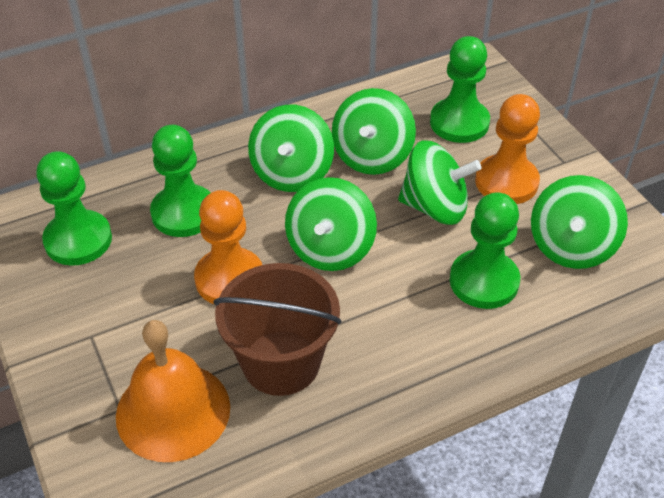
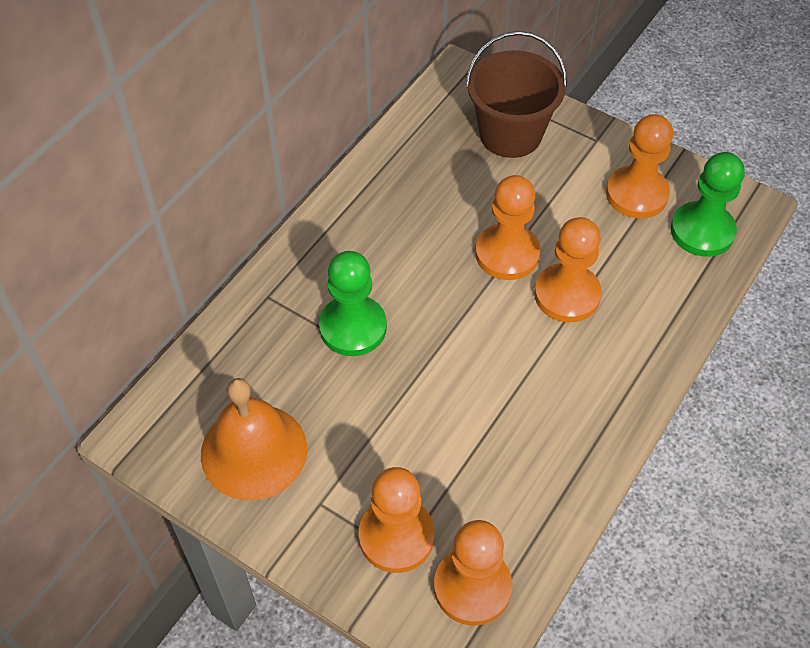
green pawn: 4 -> 2
green spinning top: 5 -> 0
orange pawn: 2 -> 5

